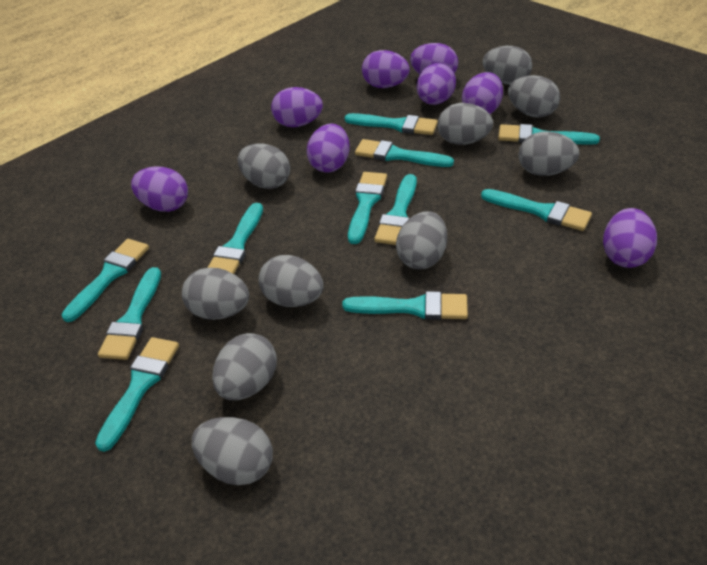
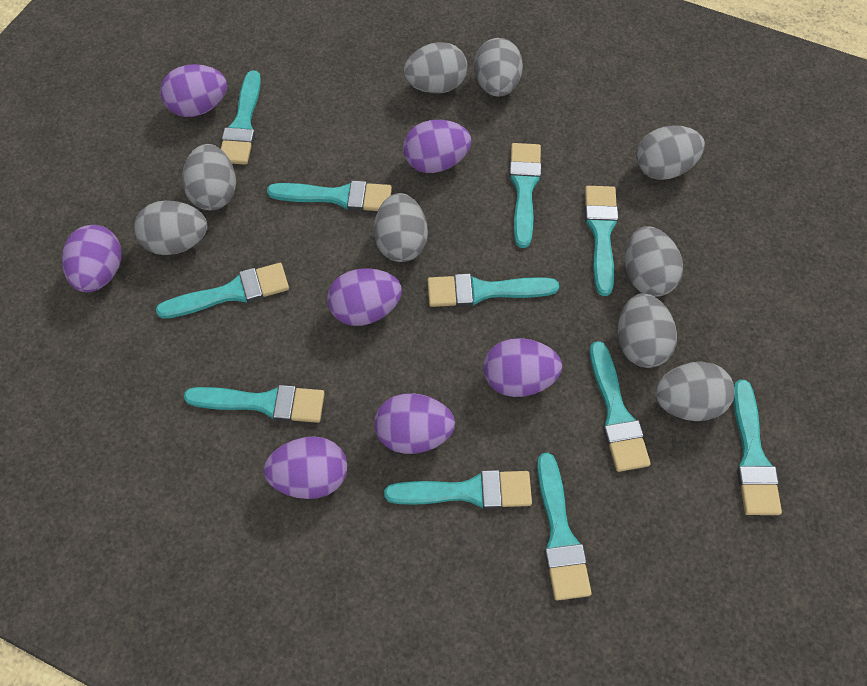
grey egg: 10 -> 9
purple egg: 8 -> 7

